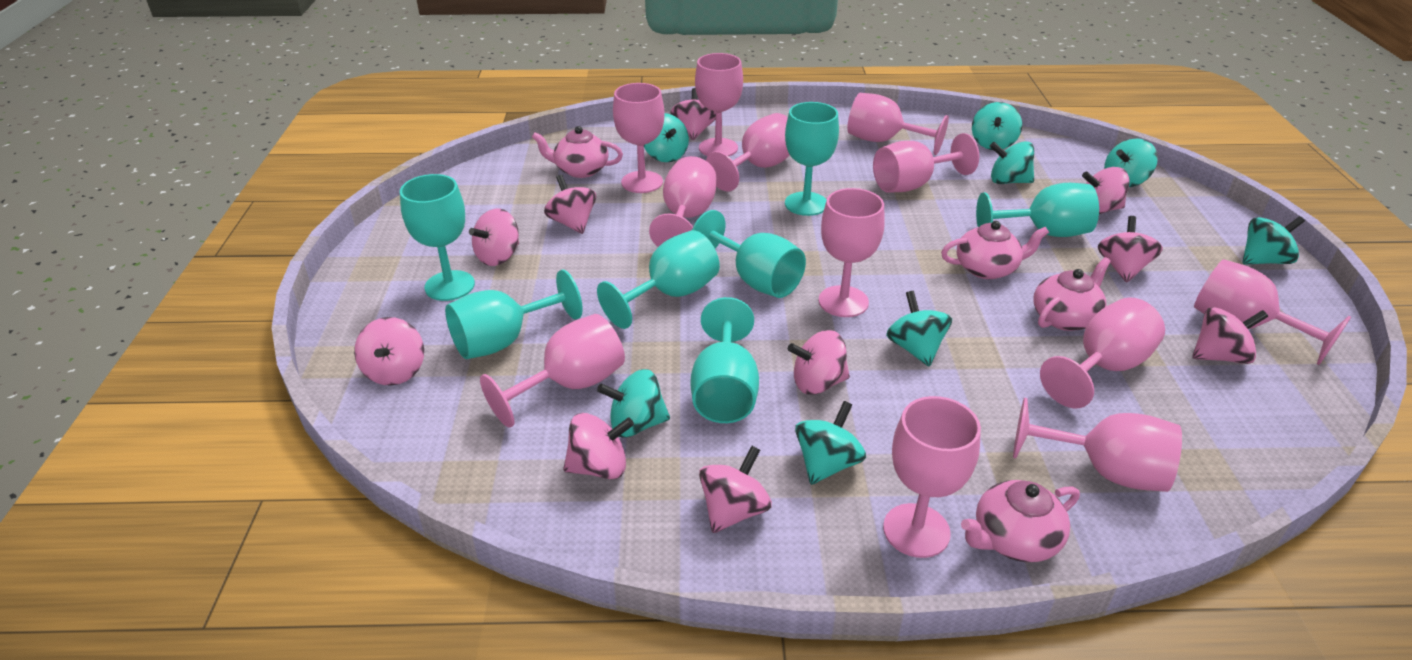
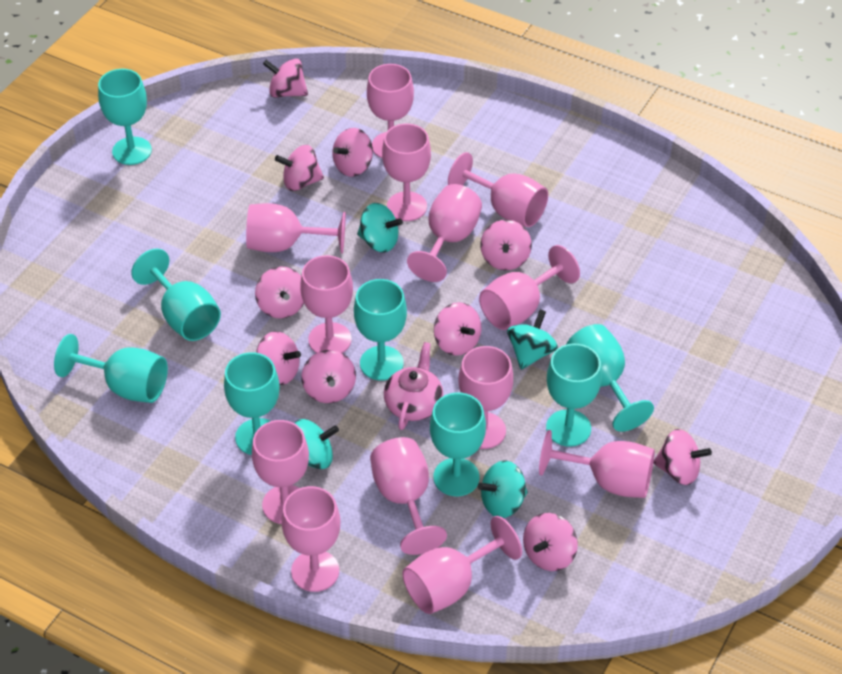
pink goblet: 12 -> 13
pink teapot: 4 -> 1
turquoise goblet: 7 -> 8
turquoise spinning top: 8 -> 4

